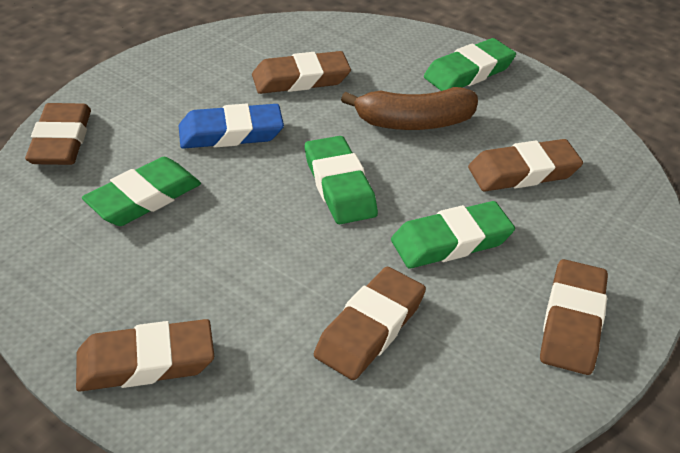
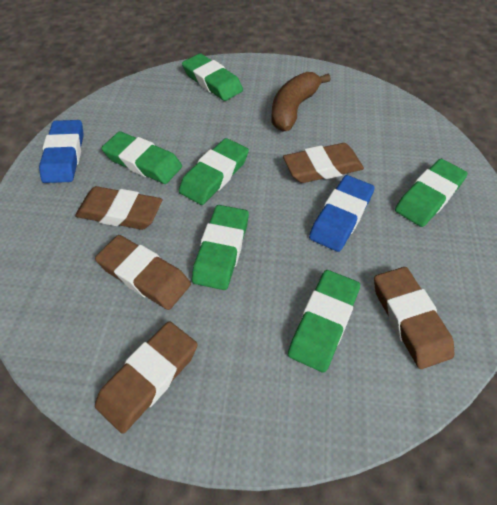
blue eraser: 1 -> 2
brown eraser: 6 -> 5
green eraser: 4 -> 6

